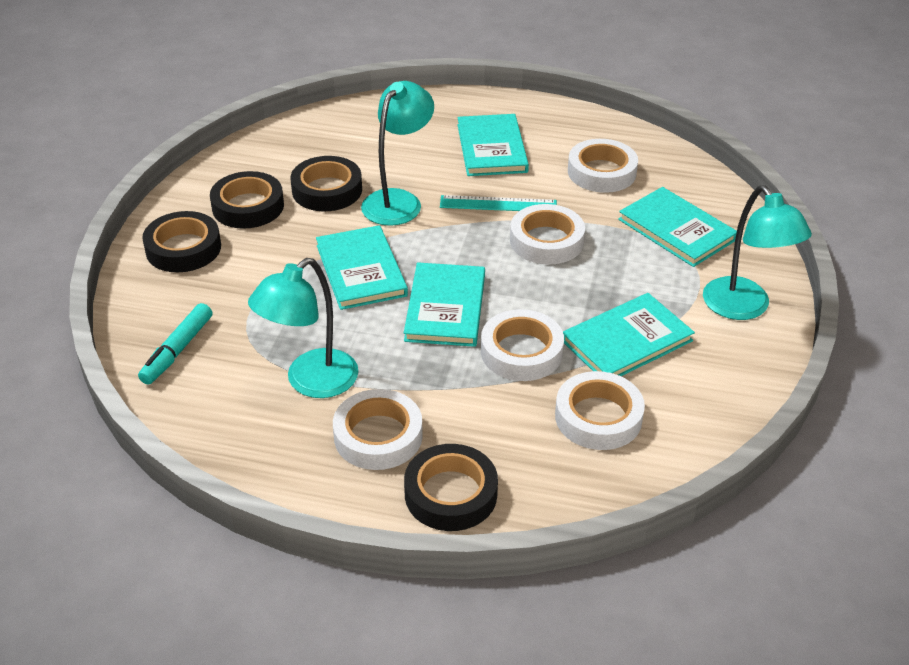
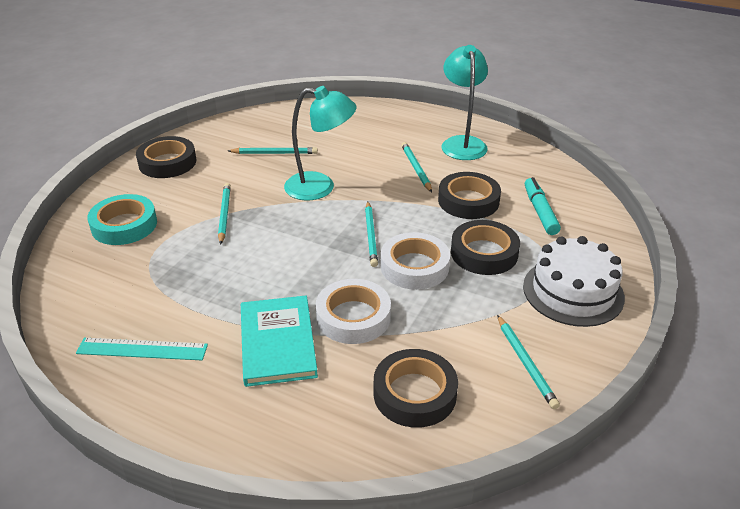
turquoise book: 5 -> 1
turquoise lamp: 3 -> 2
turquoise pencil: 0 -> 5
turquoise tape: 0 -> 1
white cake: 0 -> 1
white tape: 5 -> 2

